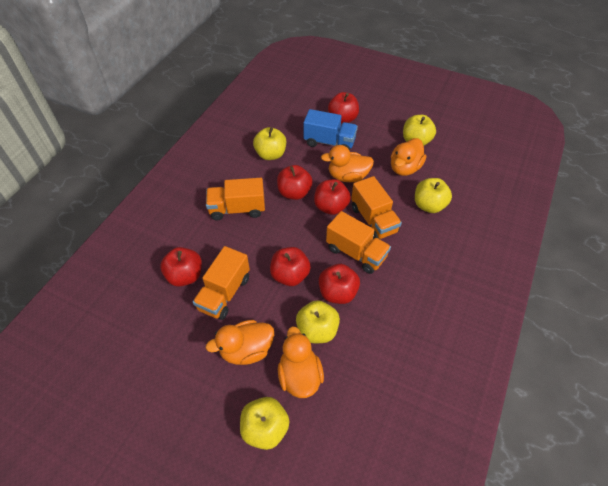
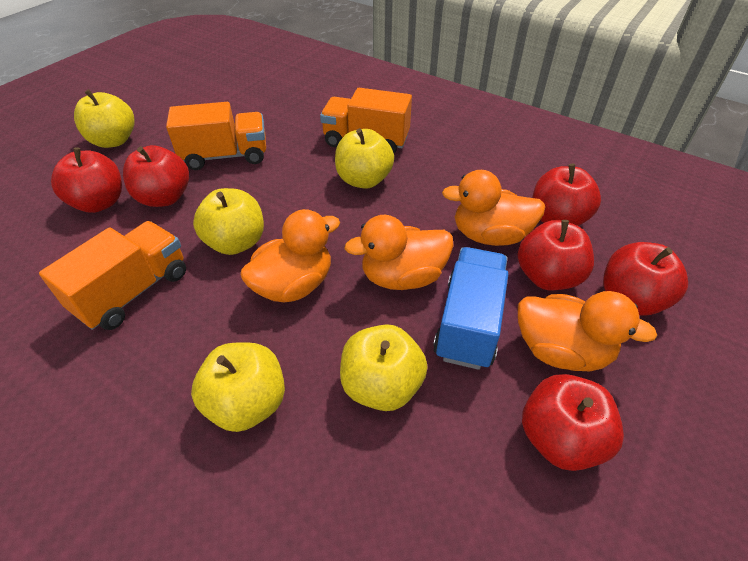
orange truck: 4 -> 3

